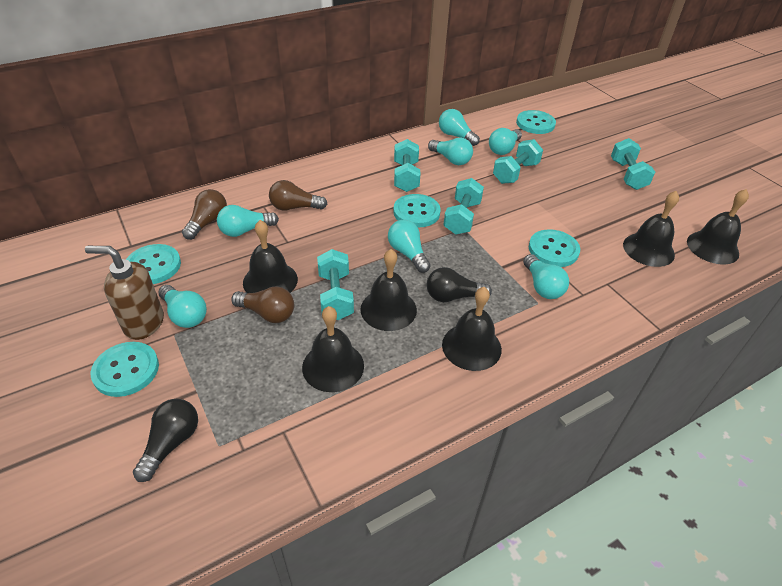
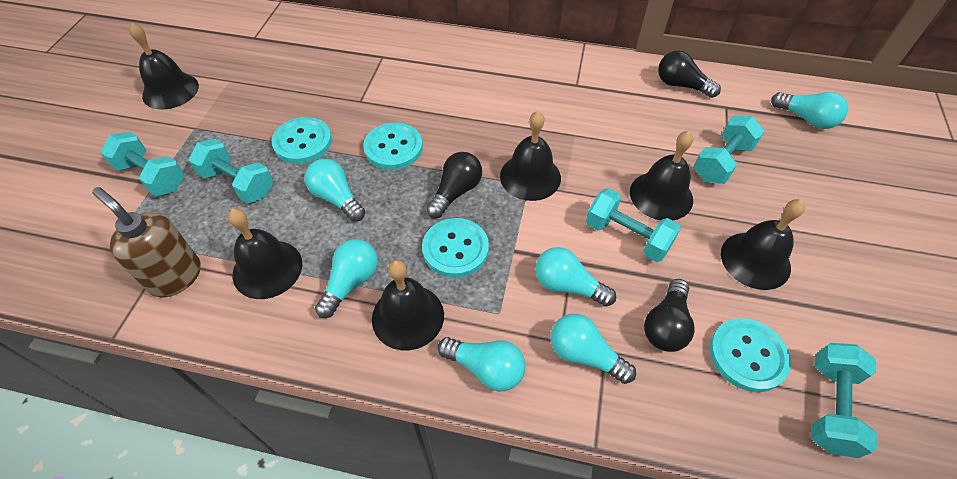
black light bulb: 2 -> 3
brown light bulb: 3 -> 0
turquoise button: 5 -> 4
turquoise light bulb: 7 -> 6

